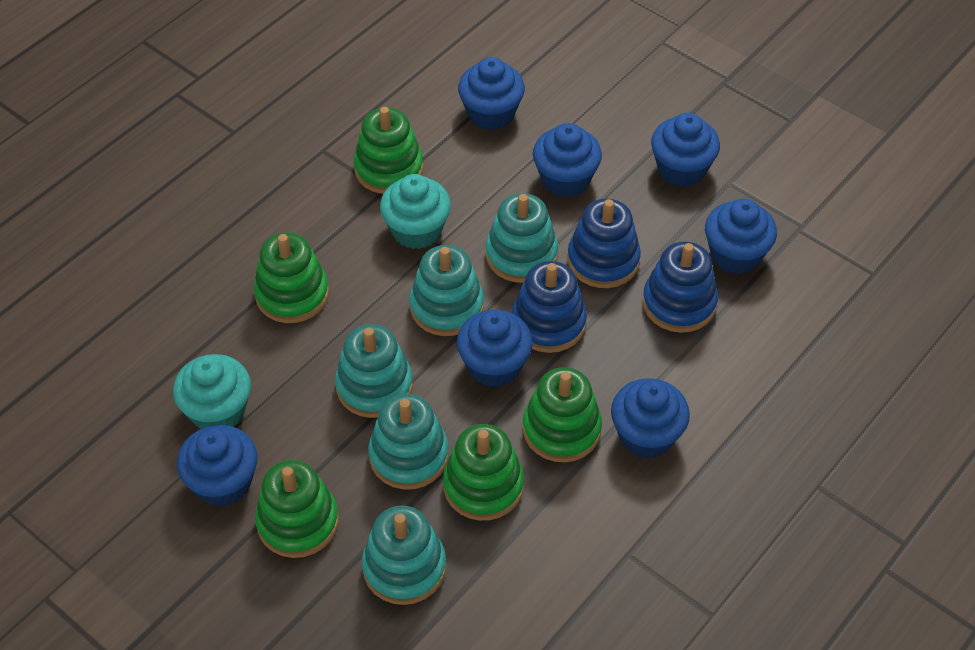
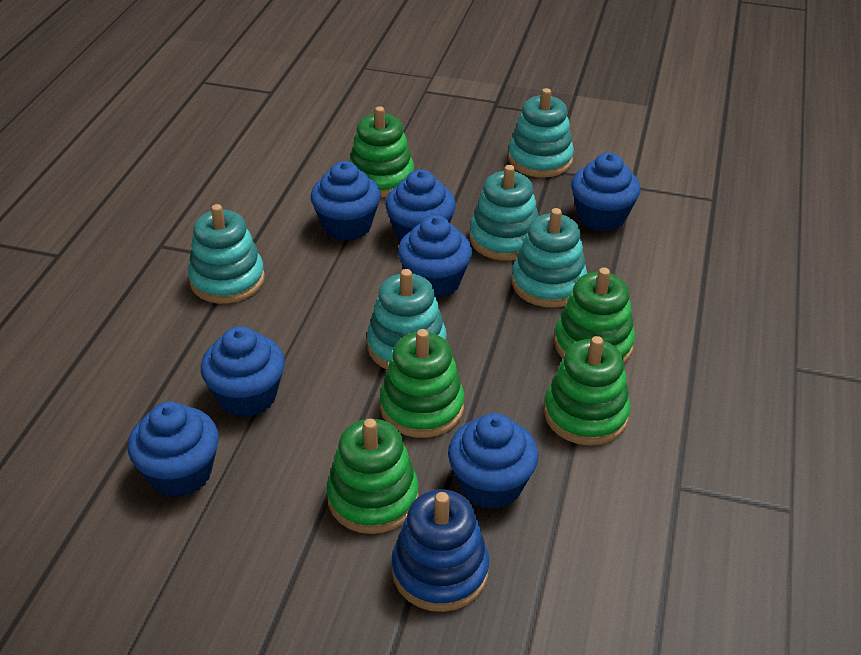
blue stacking toy: 3 -> 1
turquoise cupcake: 2 -> 0

